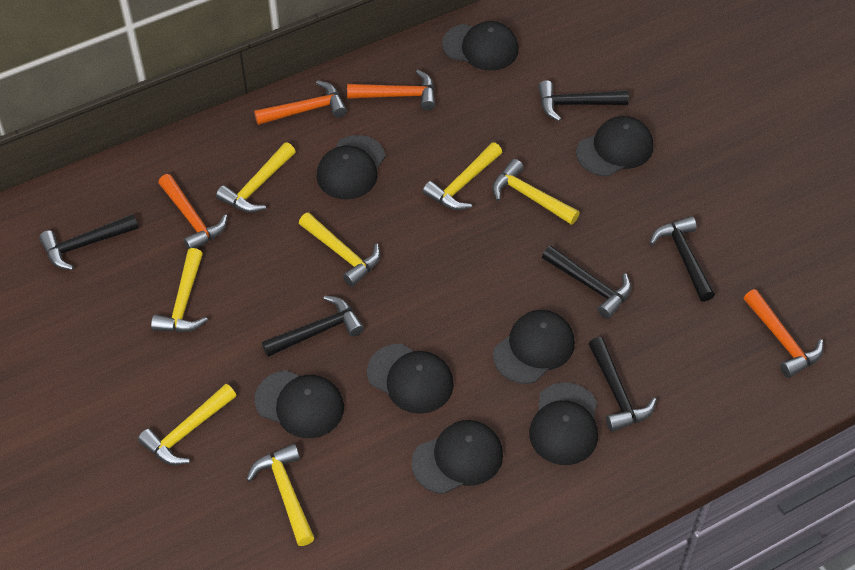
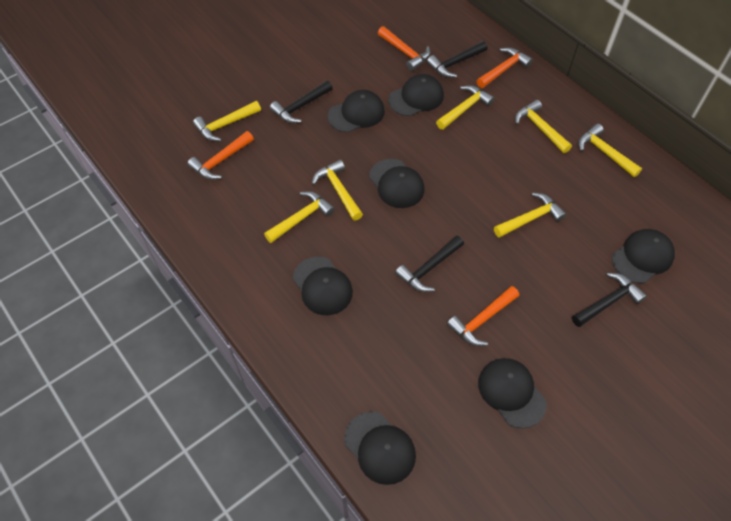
black cap: 8 -> 7
black hammer: 6 -> 4

